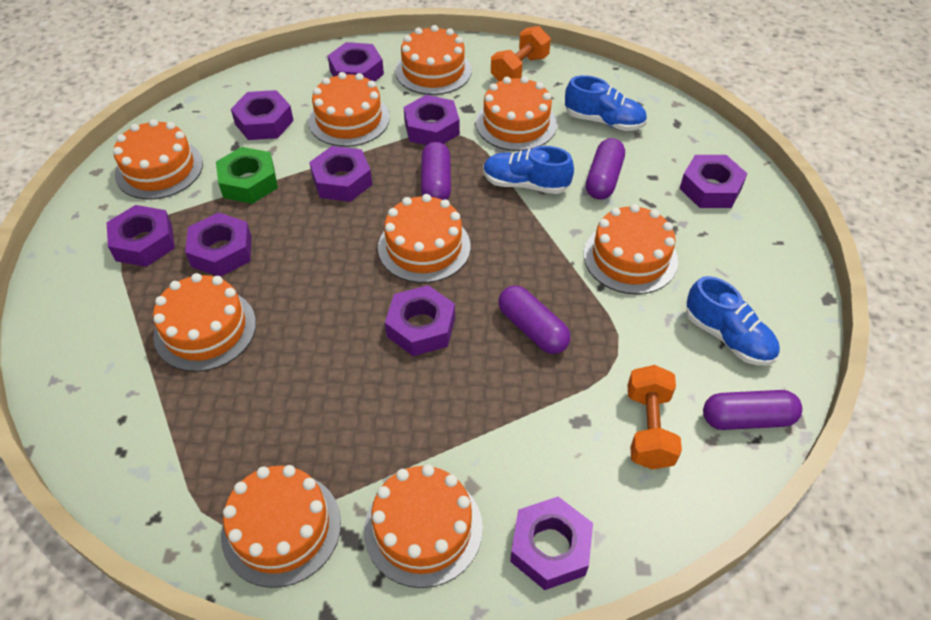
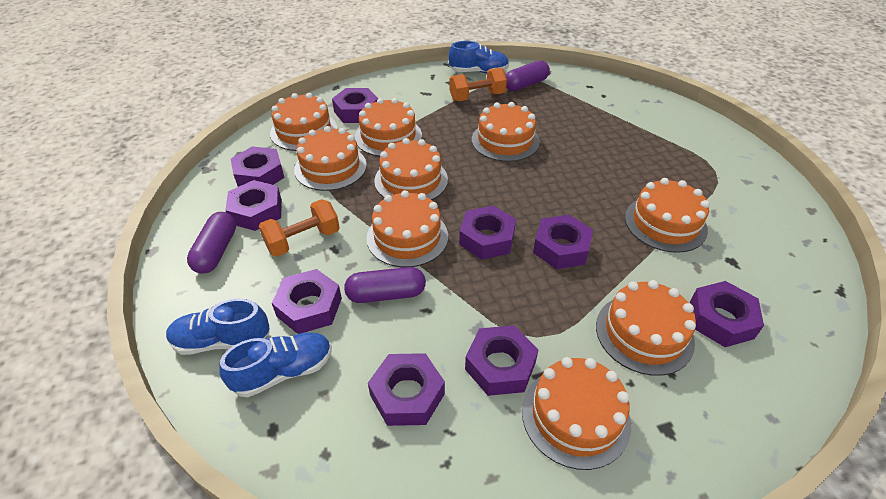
green nut: 1 -> 0
purple capsule: 4 -> 3

